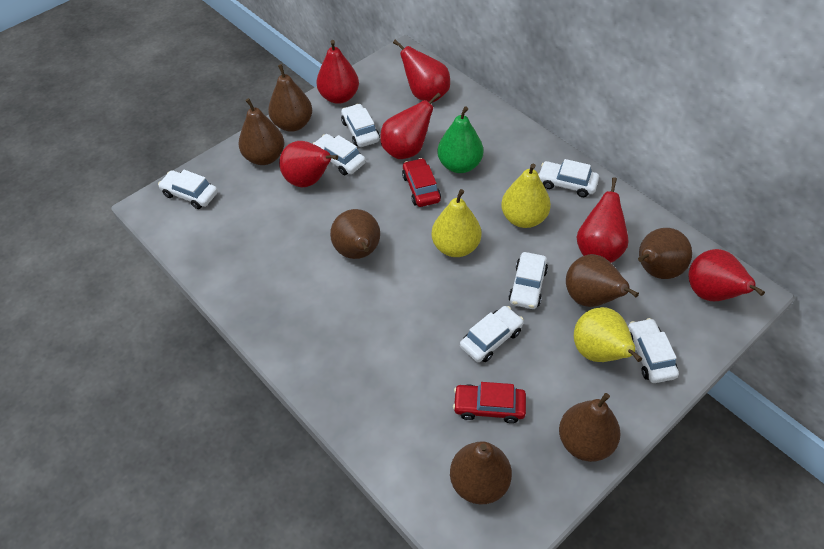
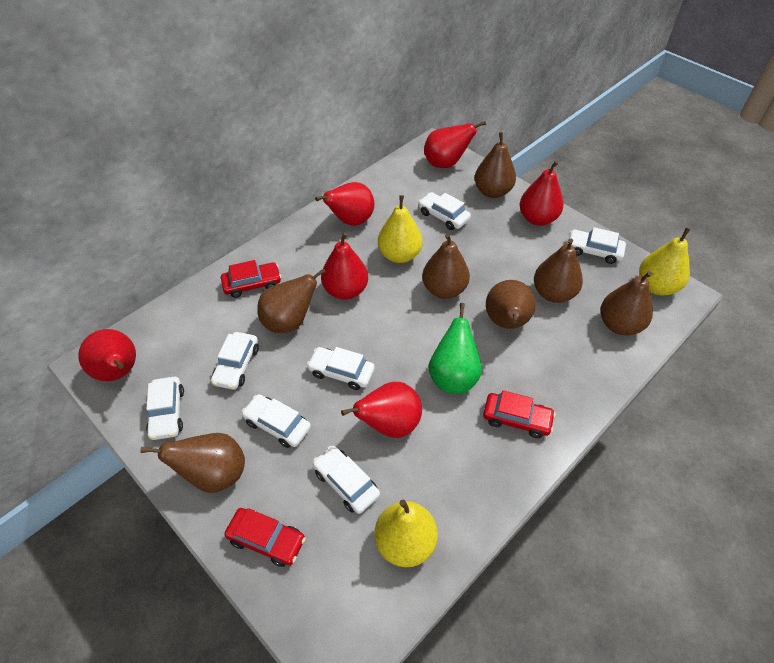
red car: 2 -> 3

